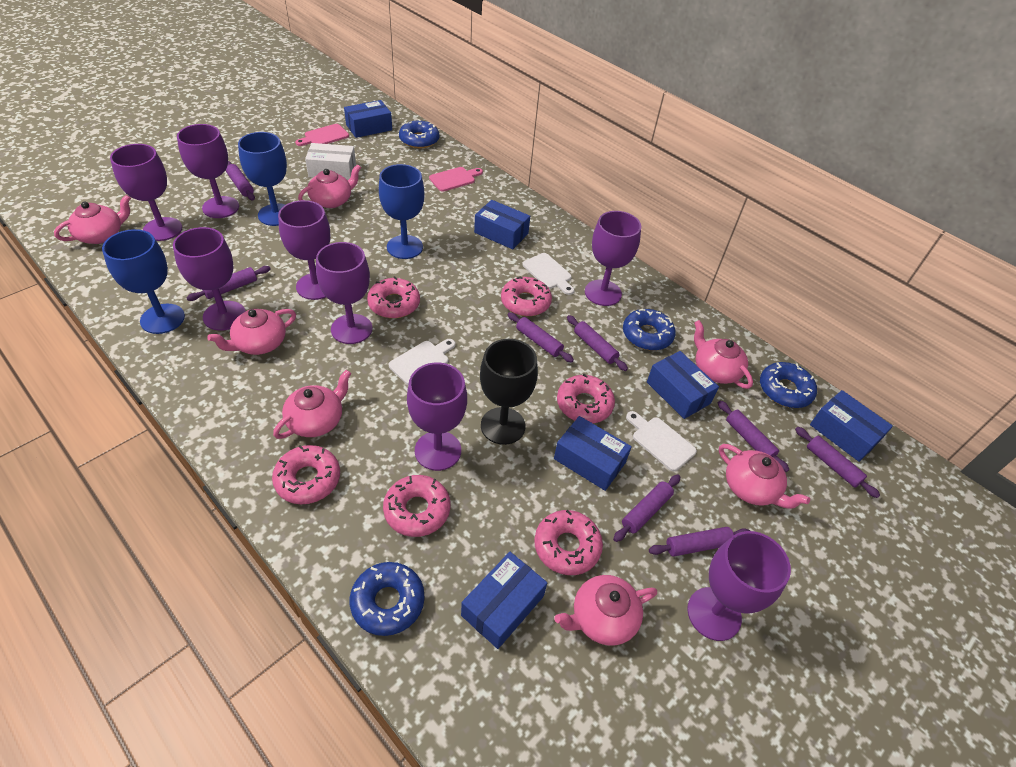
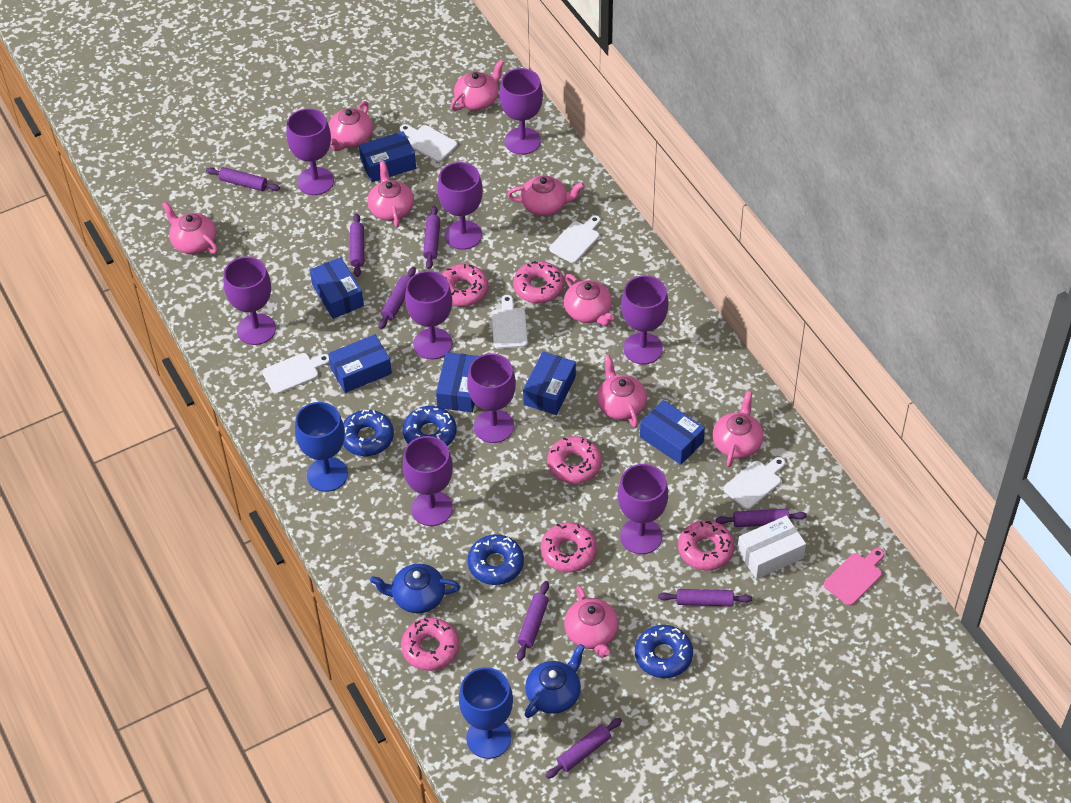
black goblet: 1 -> 0
blue goblet: 3 -> 2
blue teapot: 0 -> 2
pink cutting board: 2 -> 1
pink teapot: 7 -> 9
purple goblet: 8 -> 9
white cutting board: 3 -> 5

